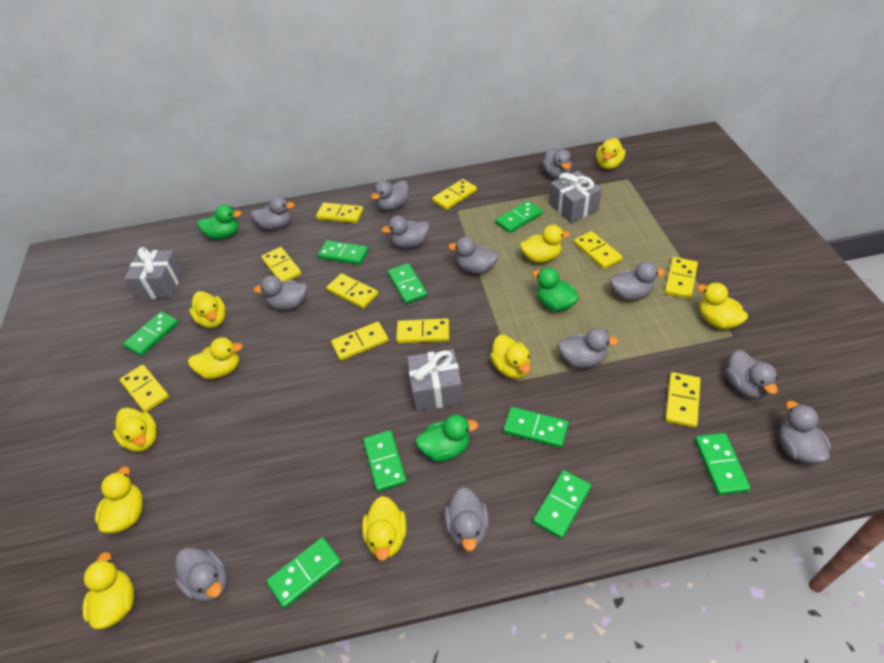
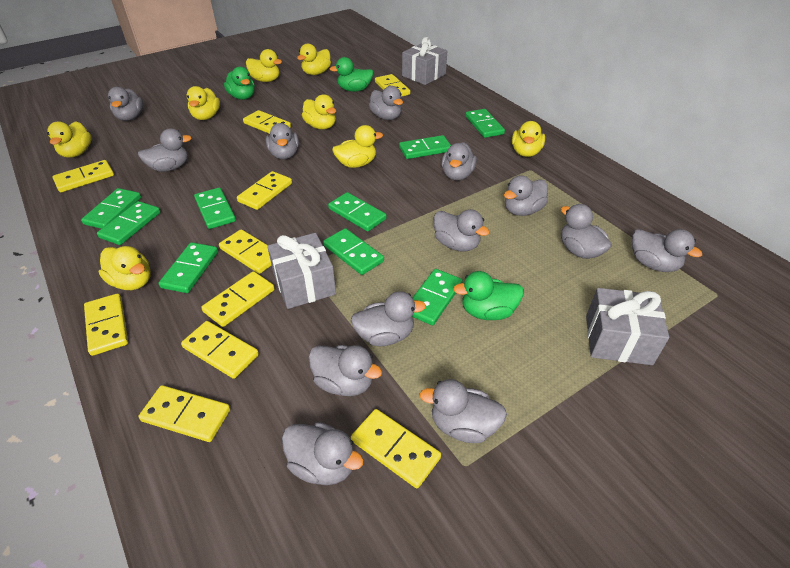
grey duck: 12 -> 13
yellow duck: 10 -> 8

